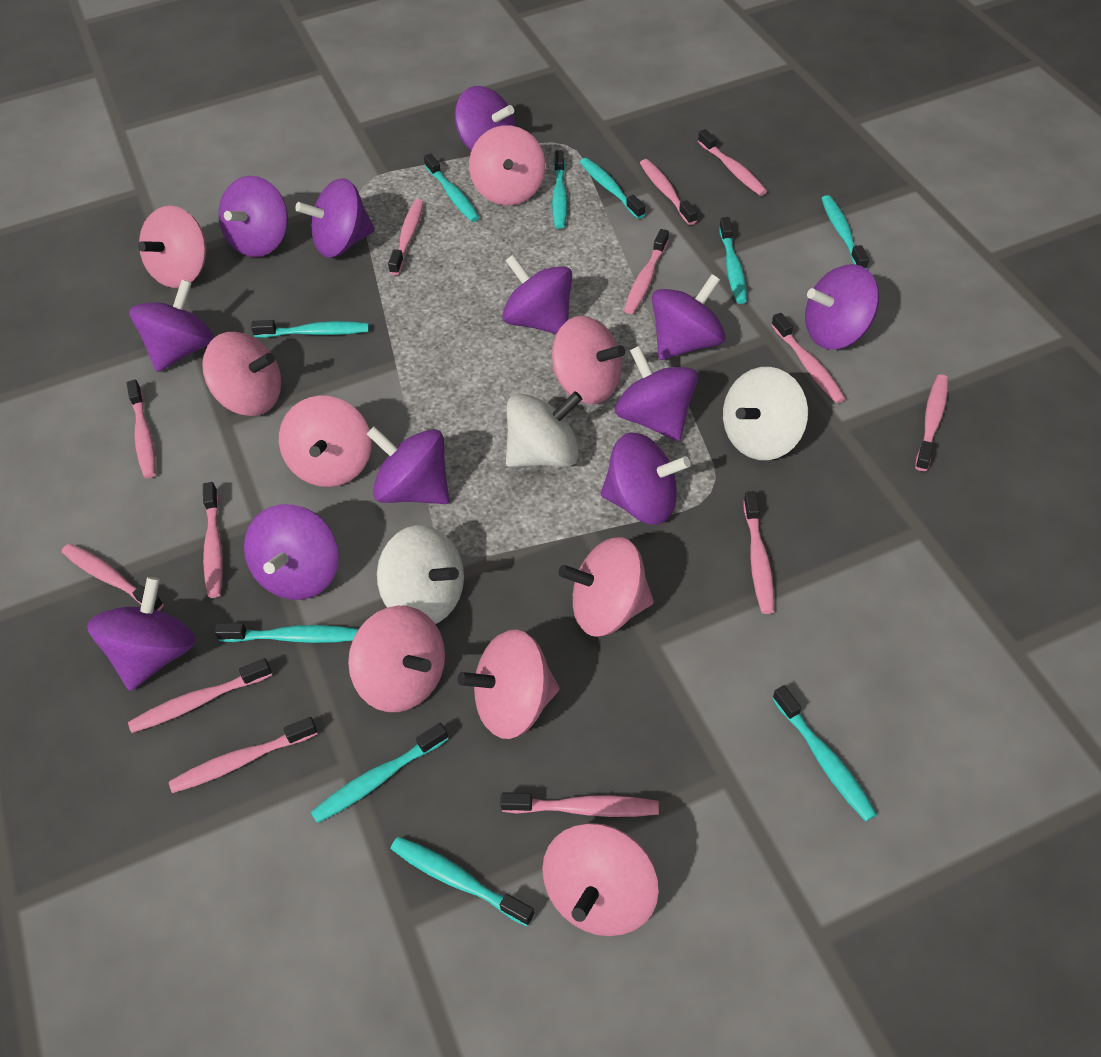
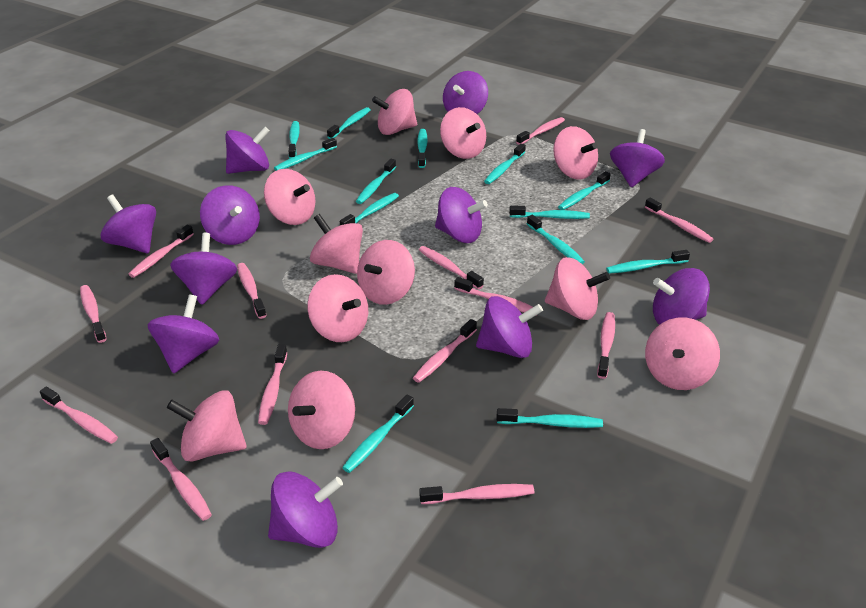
pink spinning top: 9 -> 11
purple spinning top: 12 -> 11
turquoise toothbrush: 10 -> 13
white spinning top: 3 -> 0

